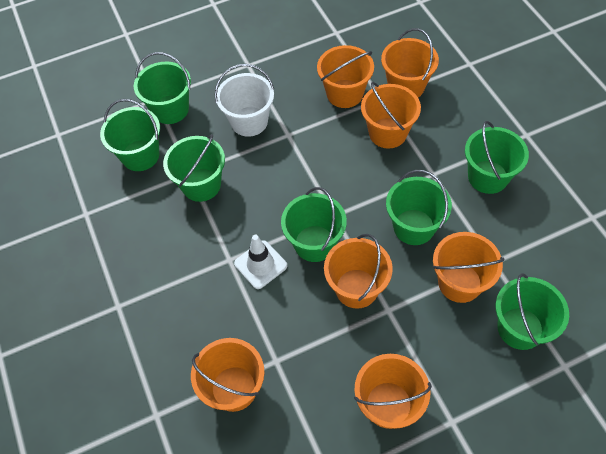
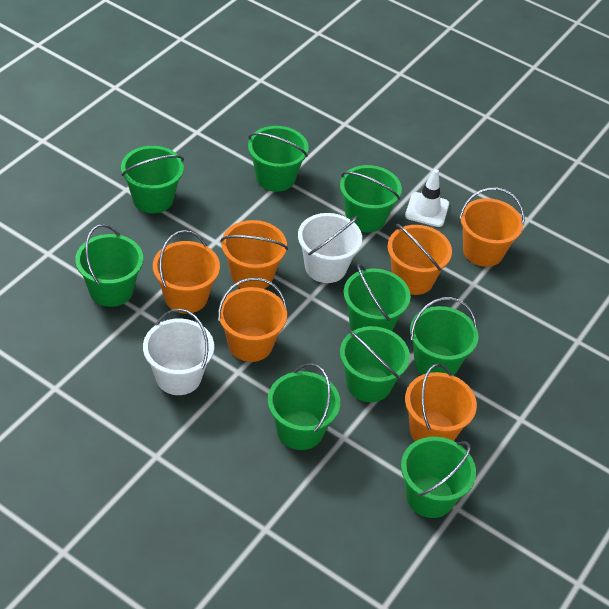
green bucket: 7 -> 9
orange bucket: 7 -> 6
white bucket: 1 -> 2

